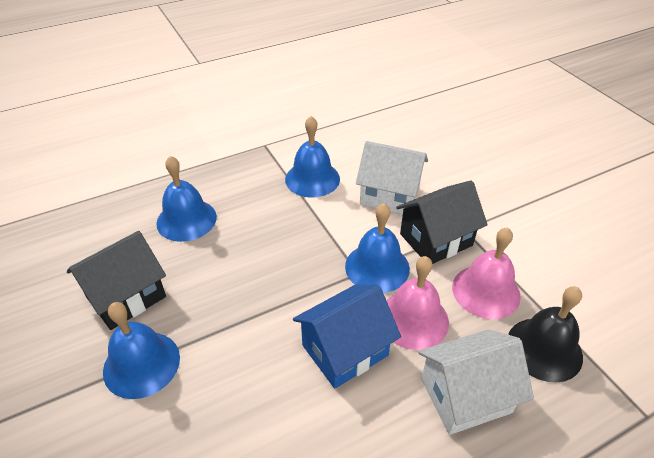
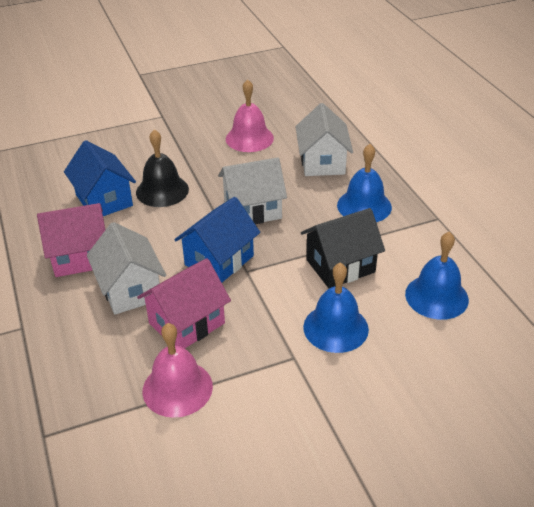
black house: 2 -> 1
blue bell: 4 -> 3
blue house: 1 -> 2
pink house: 0 -> 2
white house: 2 -> 3

